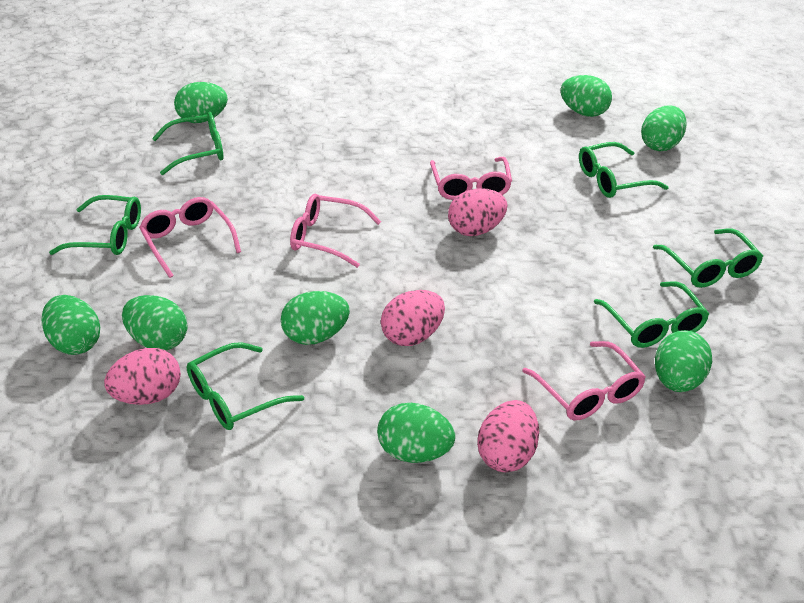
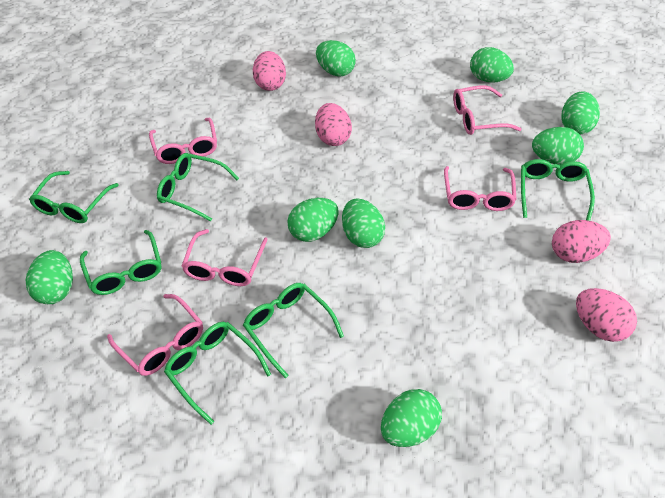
pink glasses: 4 -> 5

